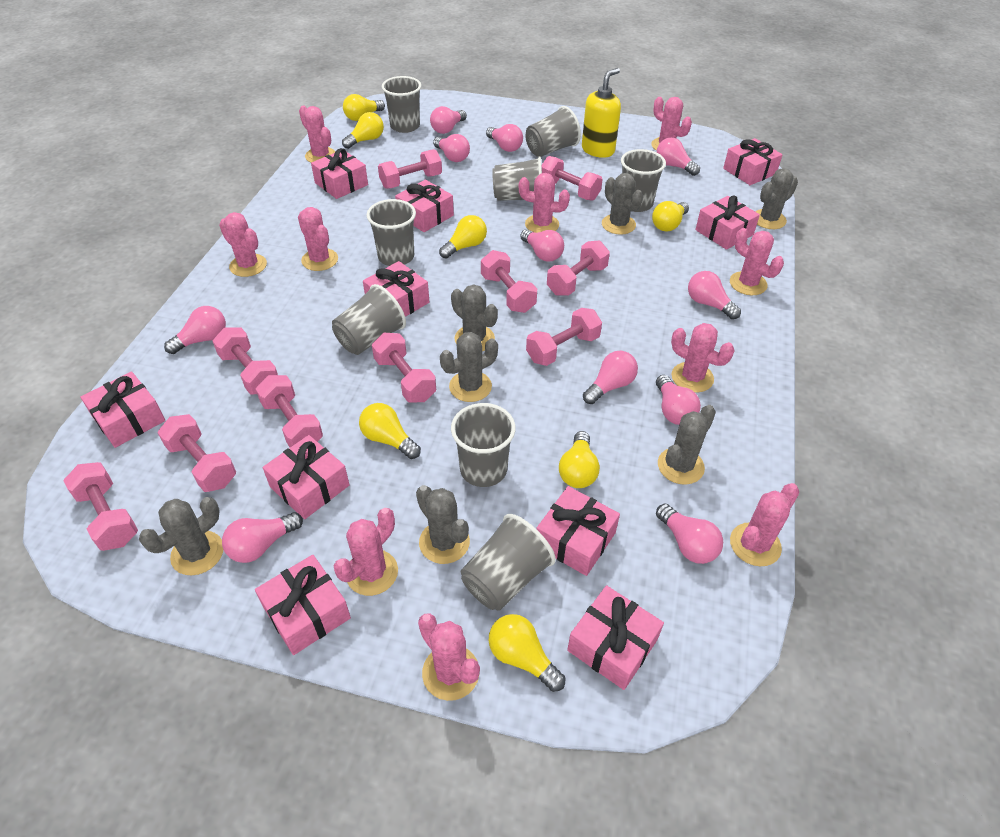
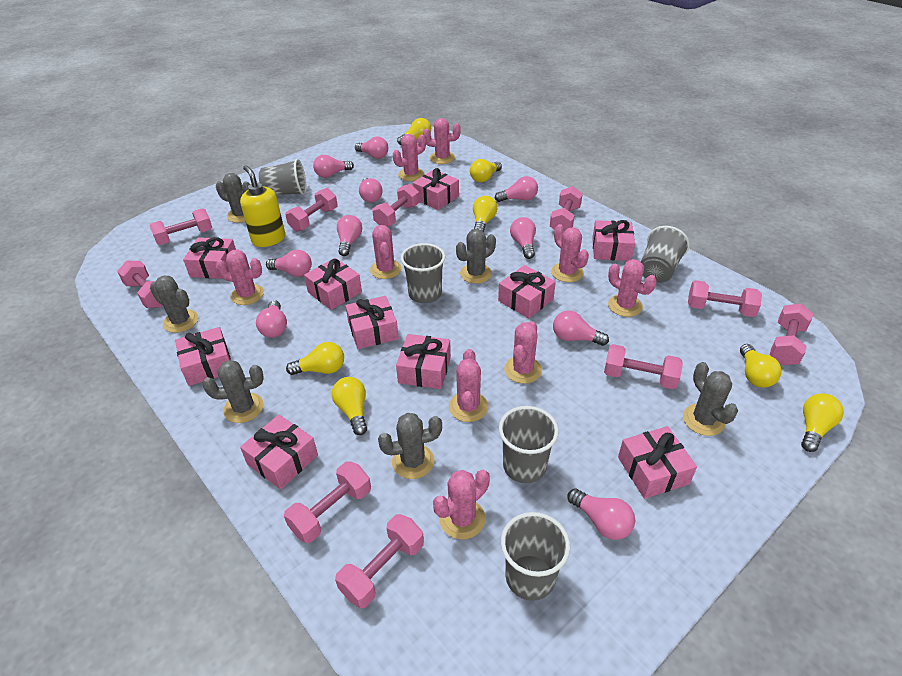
grey cactus: 7 -> 6
grey cup: 8 -> 5
pink cactus: 10 -> 9
pink light bulb: 11 -> 10

